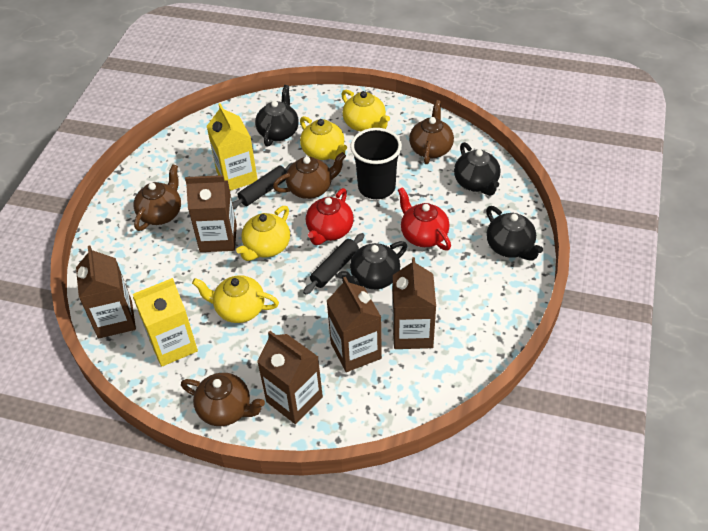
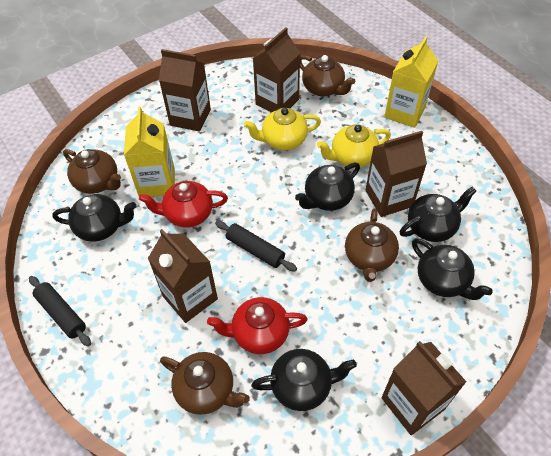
black cup: 1 -> 0
black teapot: 4 -> 5
yellow teapot: 4 -> 2

